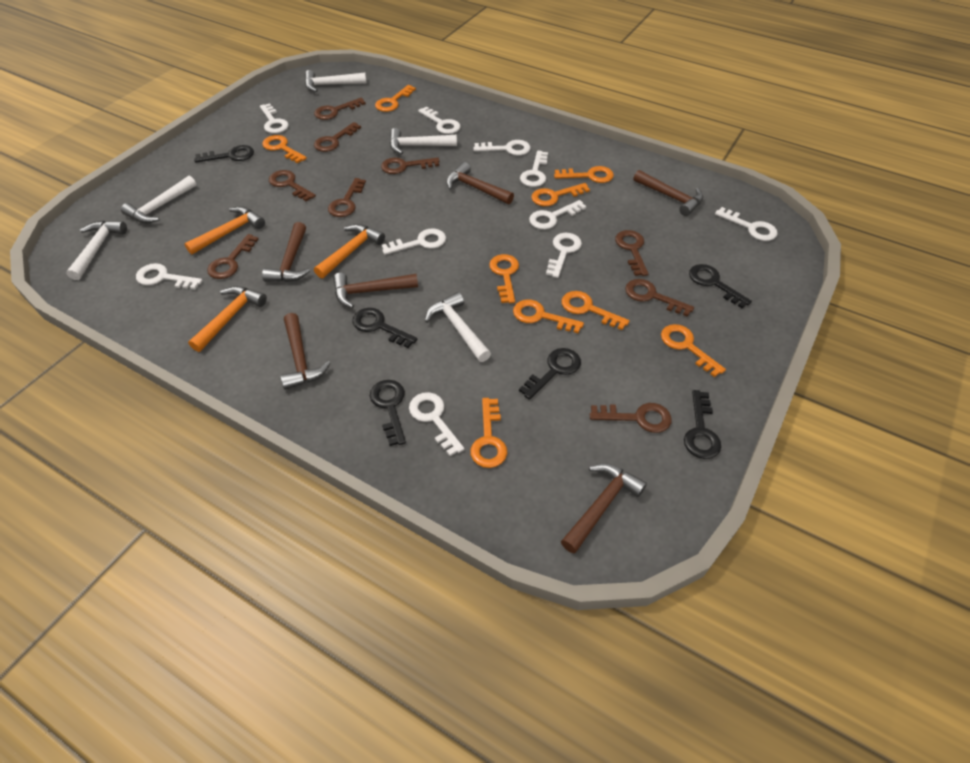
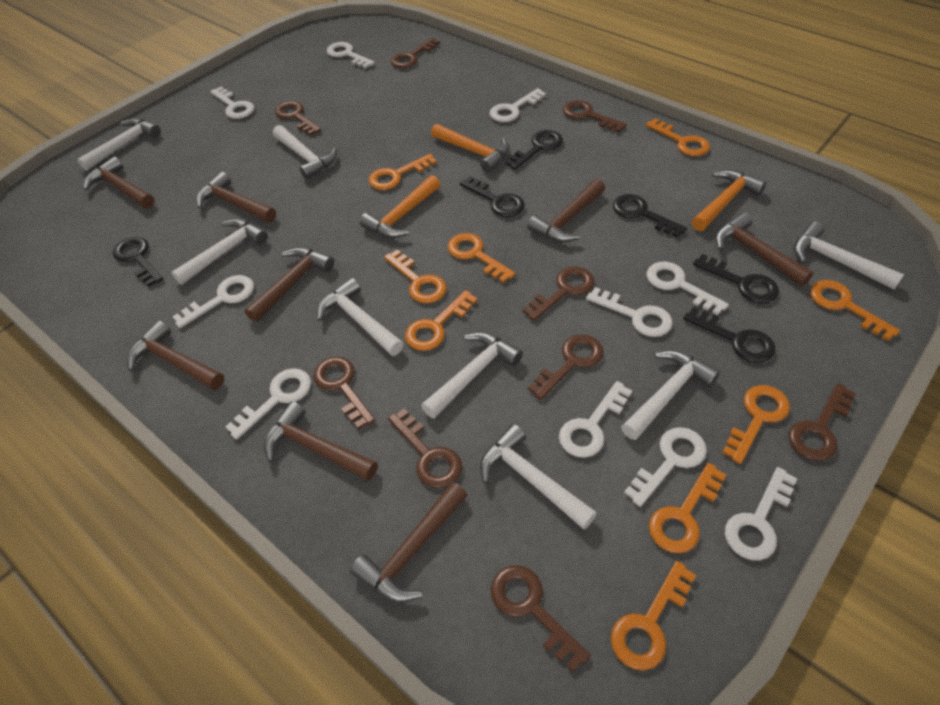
brown hammer: 6 -> 8
white hammer: 5 -> 8

